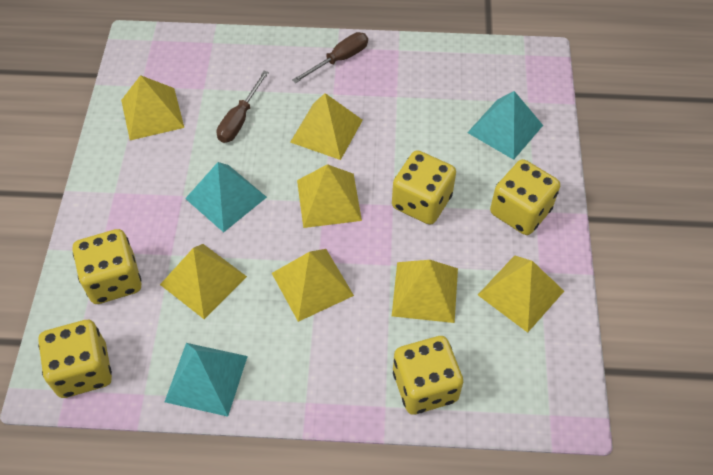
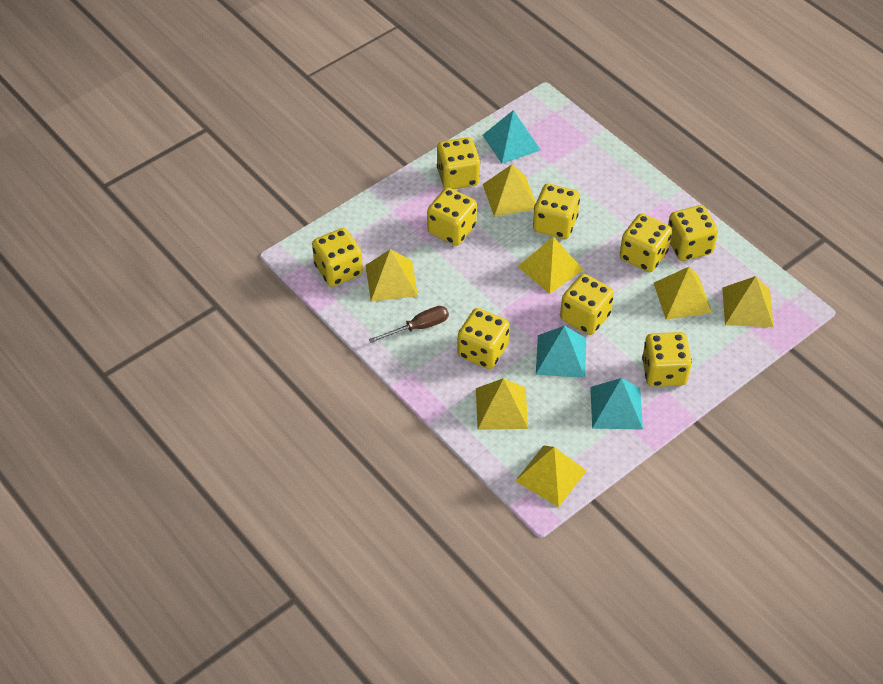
brown screwdriver: 2 -> 1
yellow dice: 5 -> 9

